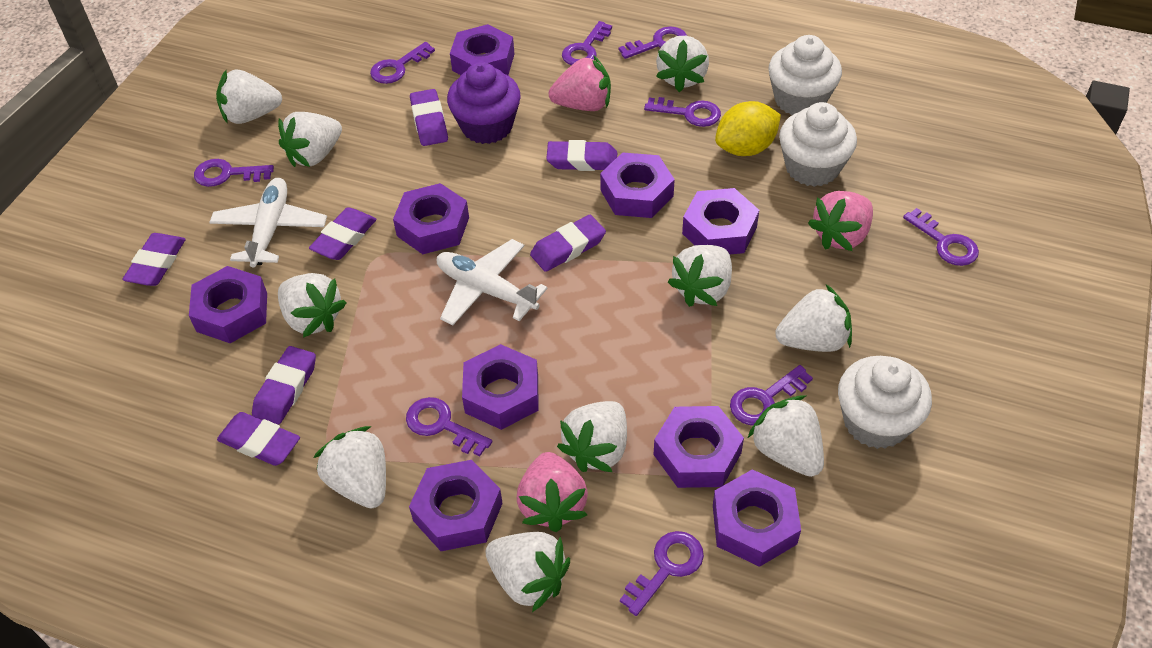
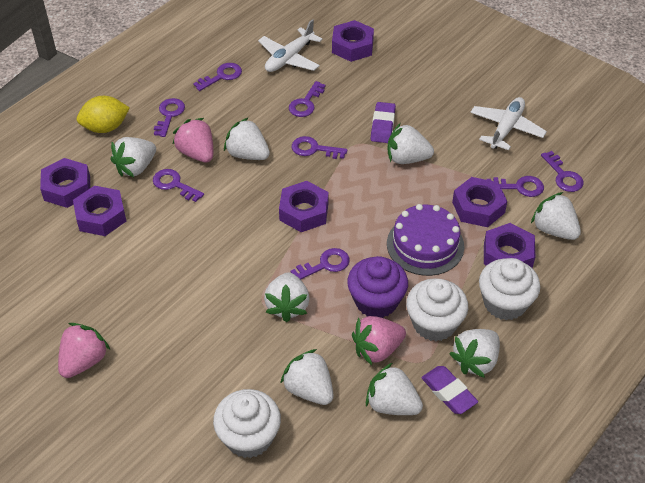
purple cake: 0 -> 1
purple eraser: 7 -> 2
purple key: 9 -> 8
purple nut: 9 -> 6
white strawberry: 10 -> 8

